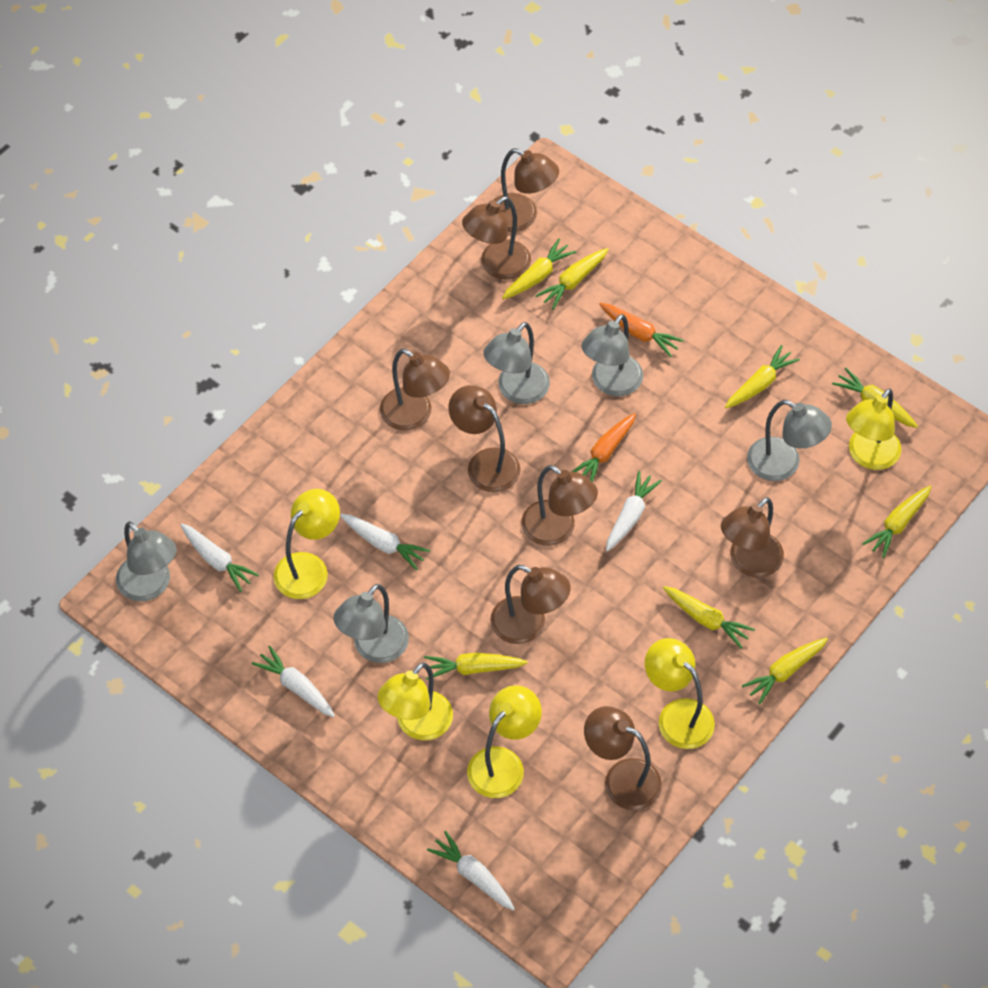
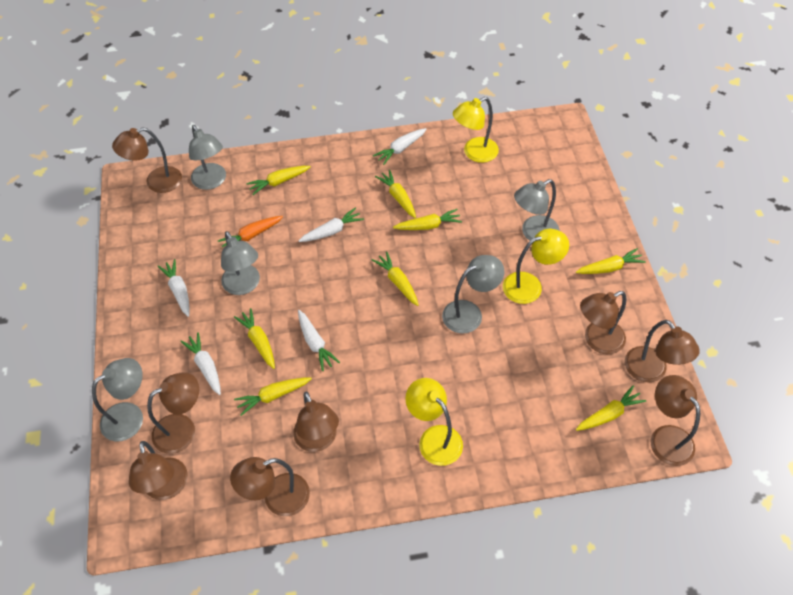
orange carrot: 2 -> 1
yellow lamp: 5 -> 3

